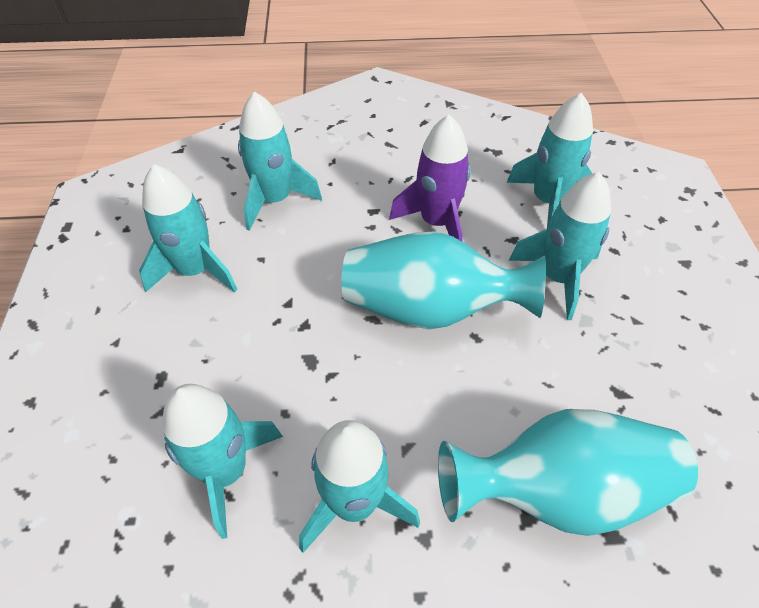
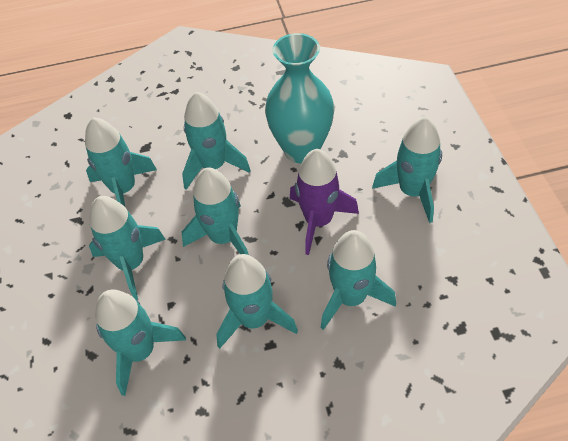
turquoise rocket: 6 -> 8
turquoise vase: 2 -> 1

